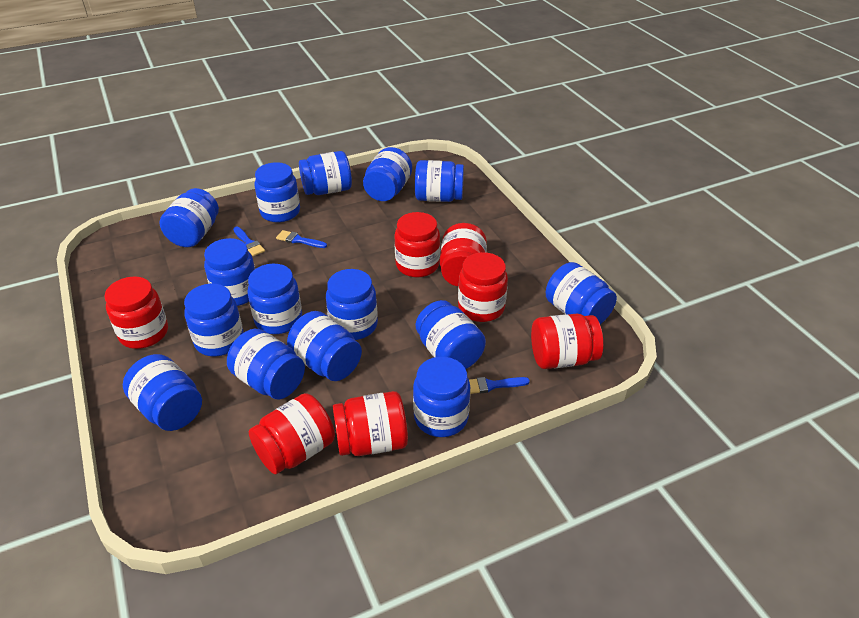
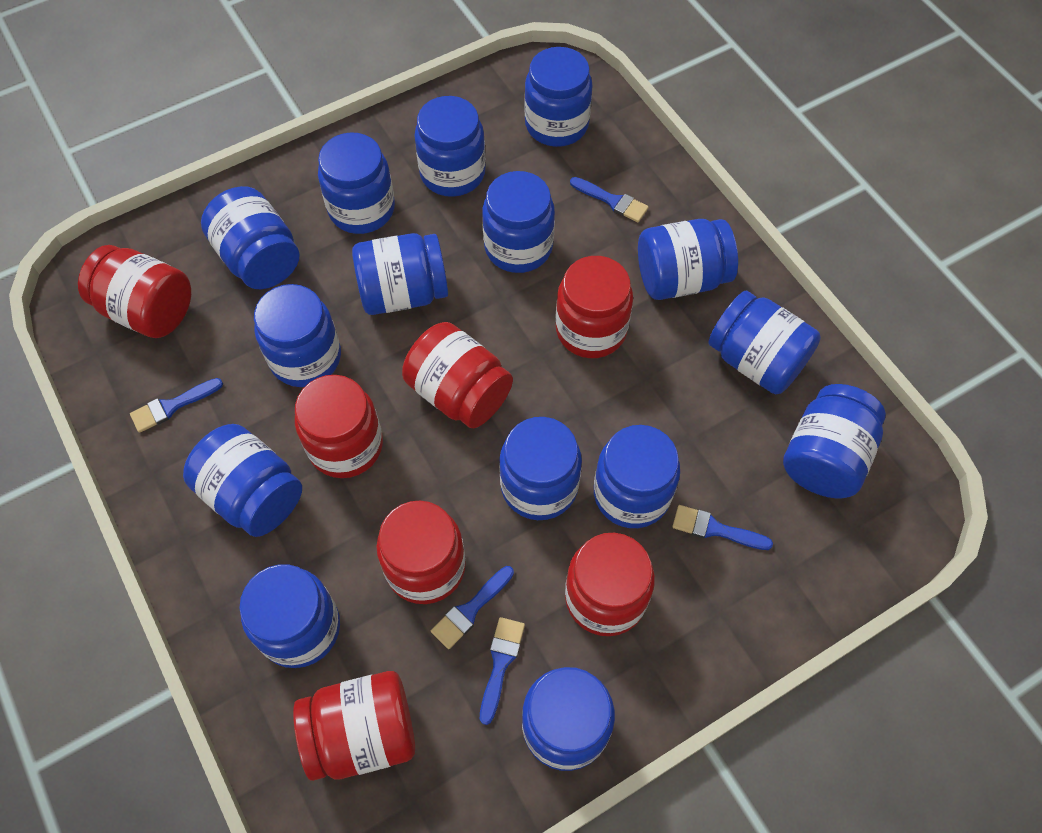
blue brush: 3 -> 5

